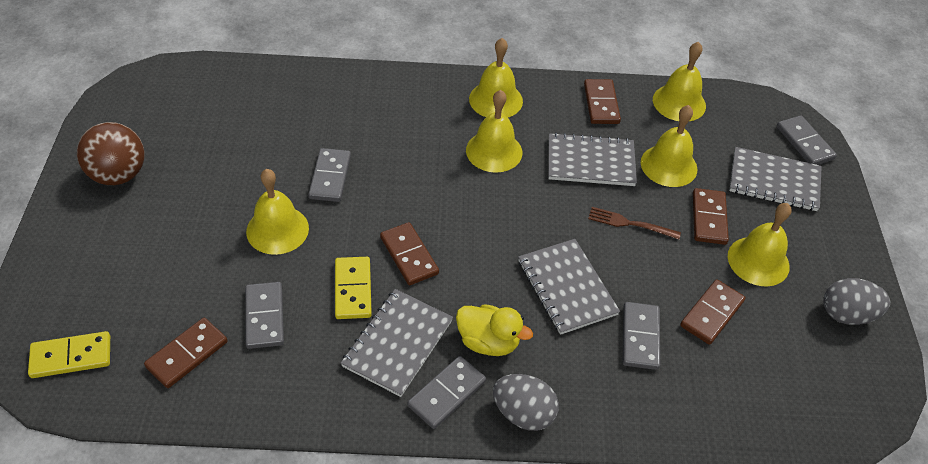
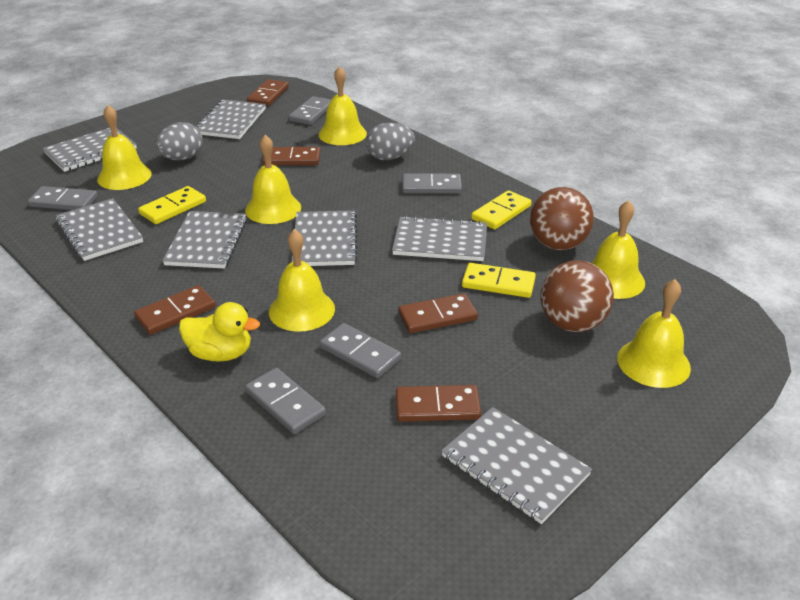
brown ball: 1 -> 2
brown fork: 1 -> 0
grey notebook: 4 -> 7
yellow domino: 2 -> 3

